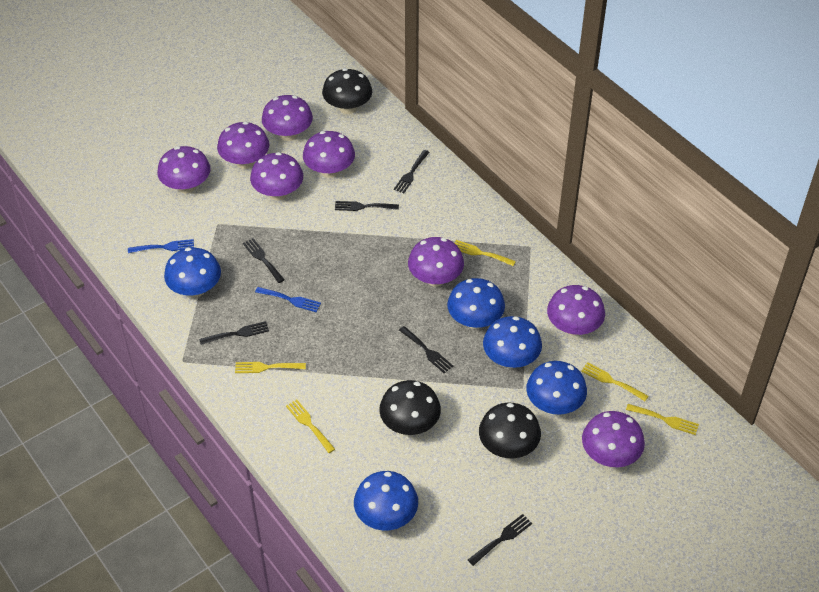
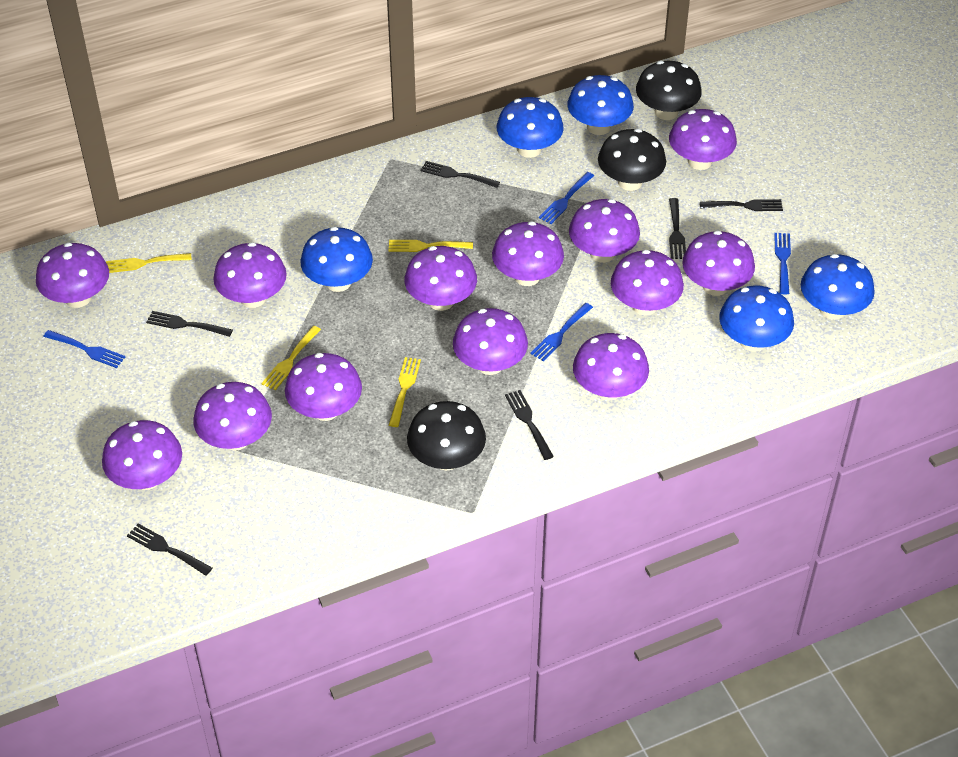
blue fork: 2 -> 4
purple mushroom: 8 -> 13
yellow fork: 5 -> 4

